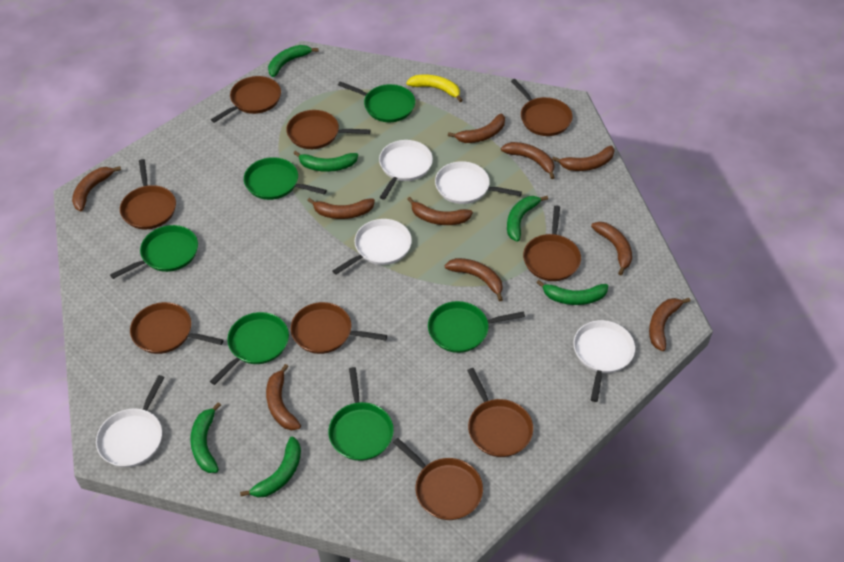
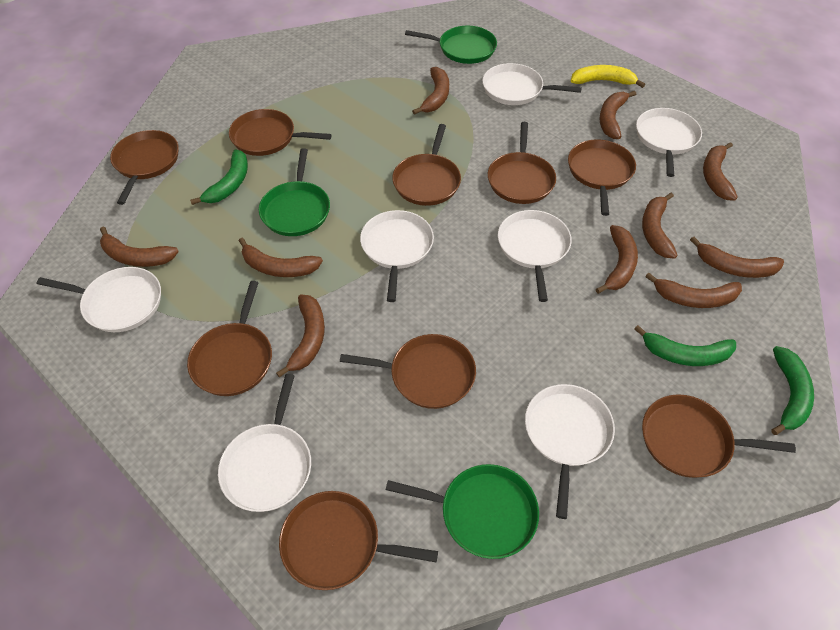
green banana: 6 -> 3
green pan: 6 -> 3
white pan: 5 -> 7

